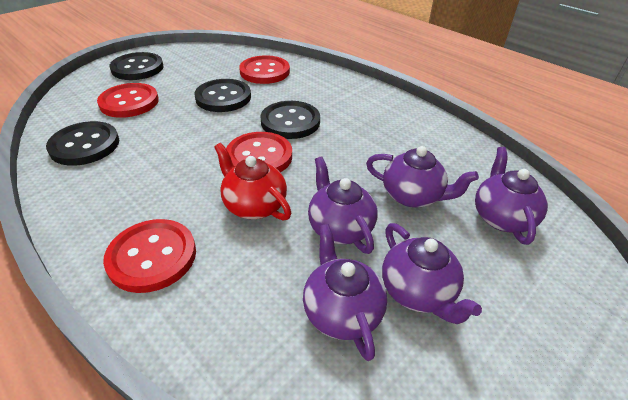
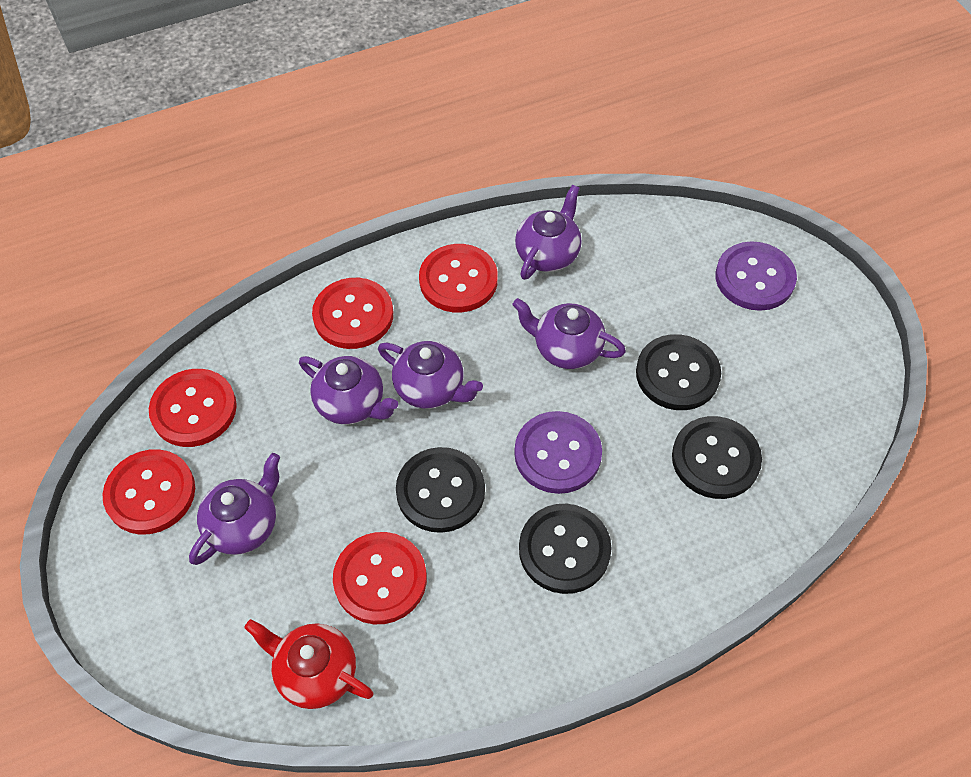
purple button: 0 -> 2
red button: 4 -> 5

